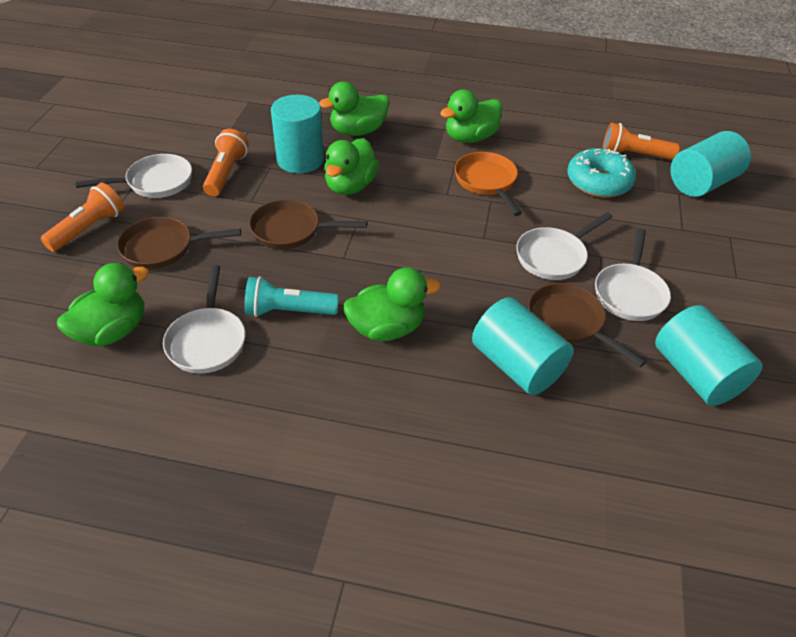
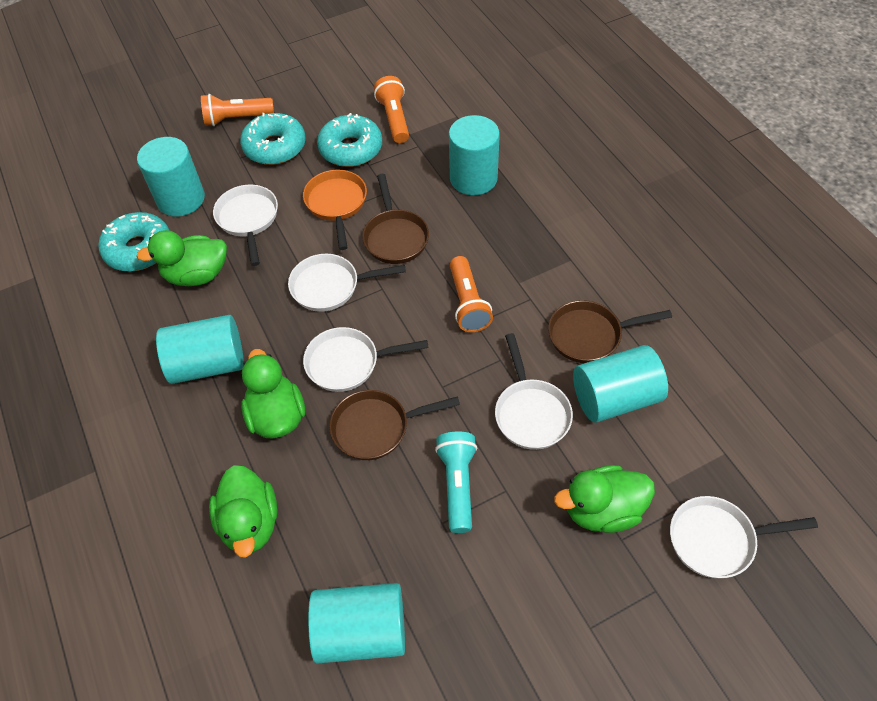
green duck: 5 -> 4
turquoise cylinder: 4 -> 5
turquoise donut: 1 -> 3
white pan: 4 -> 5

